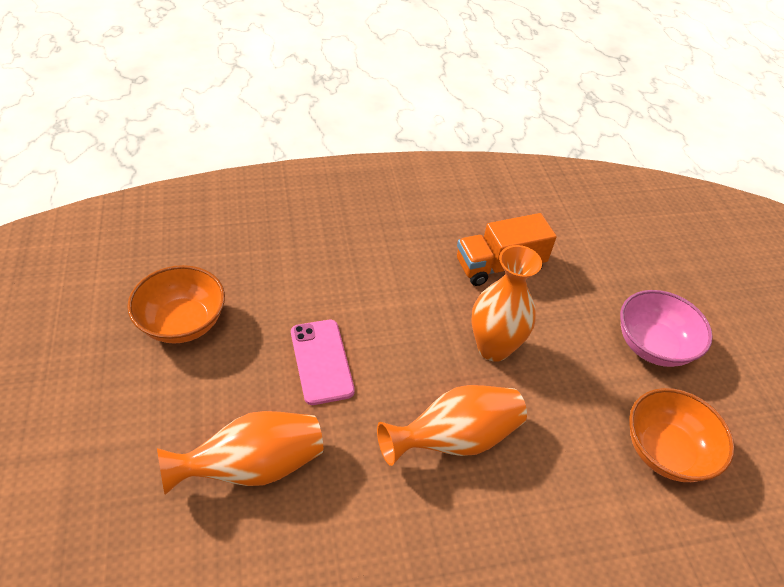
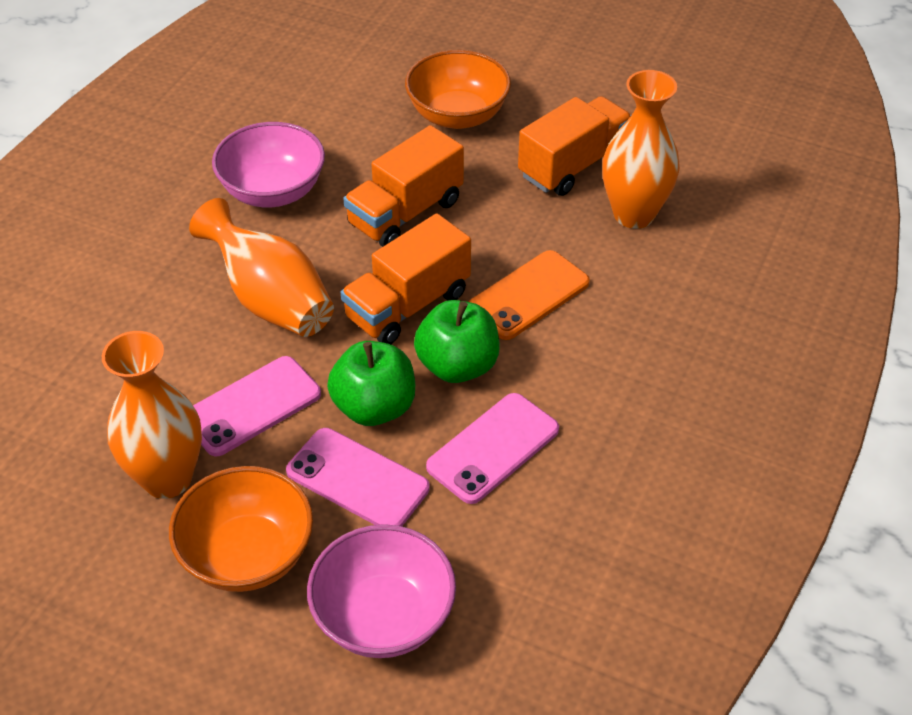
green apple: 0 -> 2
orange phone: 0 -> 1
orange truck: 1 -> 3
pink bowl: 1 -> 2
pink phone: 1 -> 3

